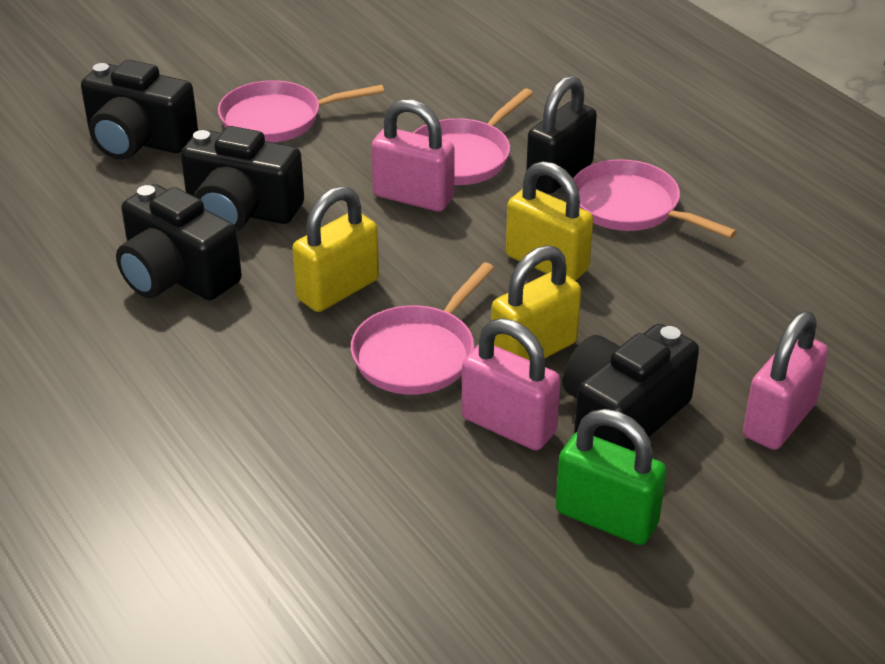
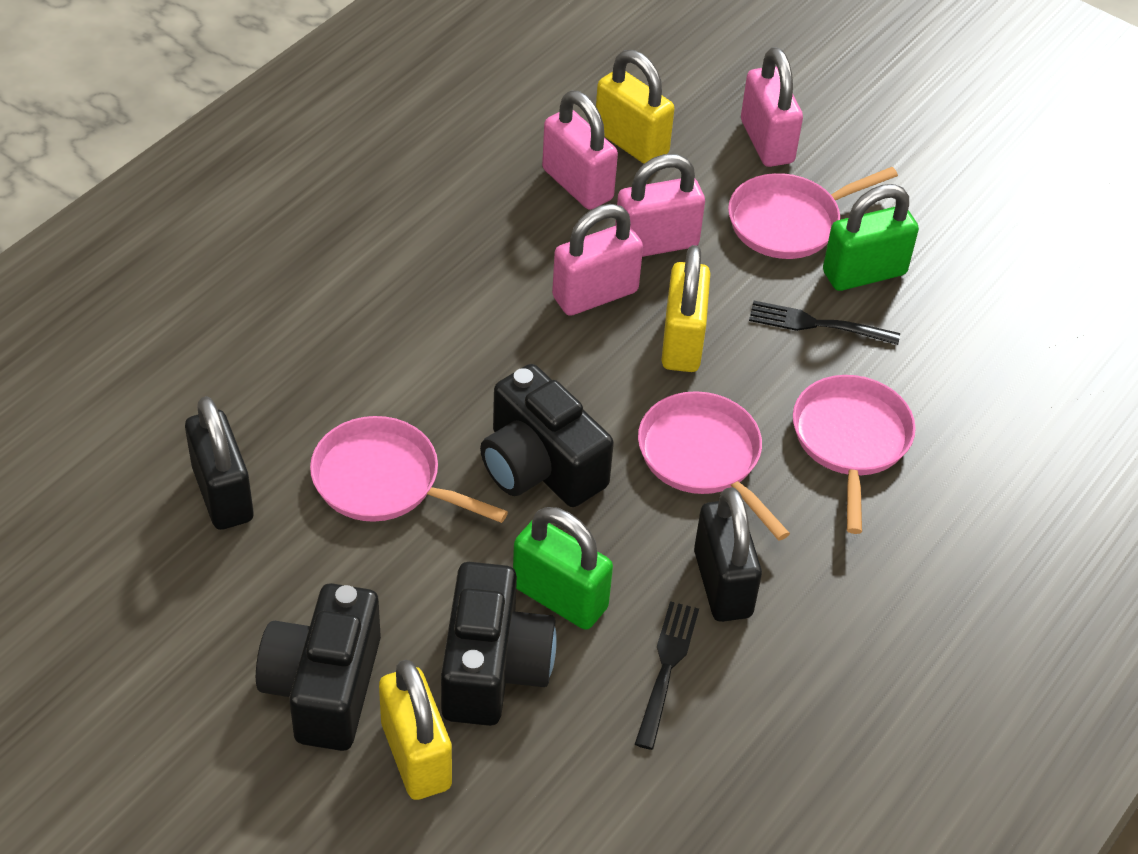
black camera: 4 -> 3
black fork: 0 -> 2
black padlock: 1 -> 2
green padlock: 1 -> 2
pink padlock: 3 -> 4

